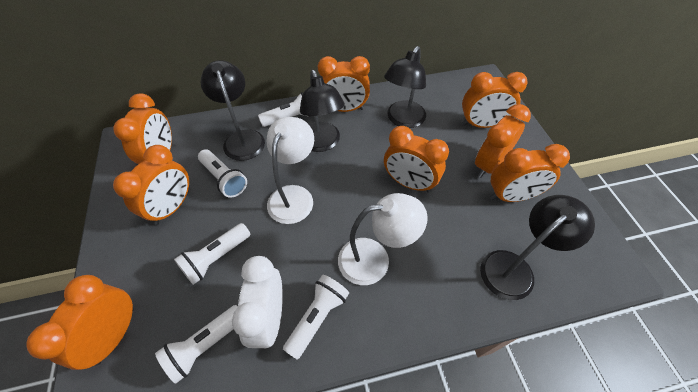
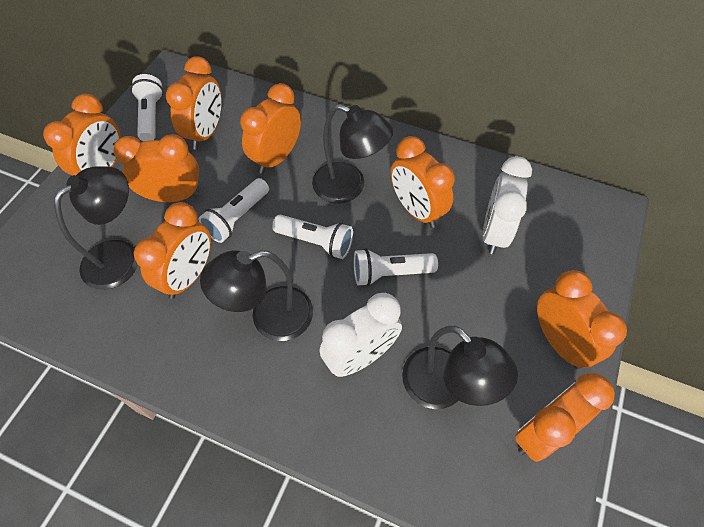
white clock: 1 -> 2
white flashlight: 5 -> 4
white lamp: 2 -> 0

